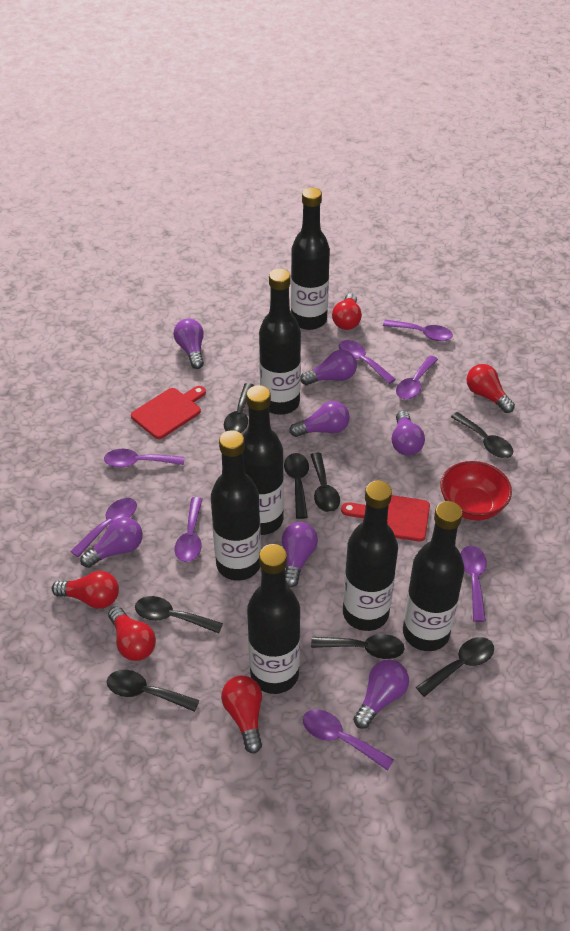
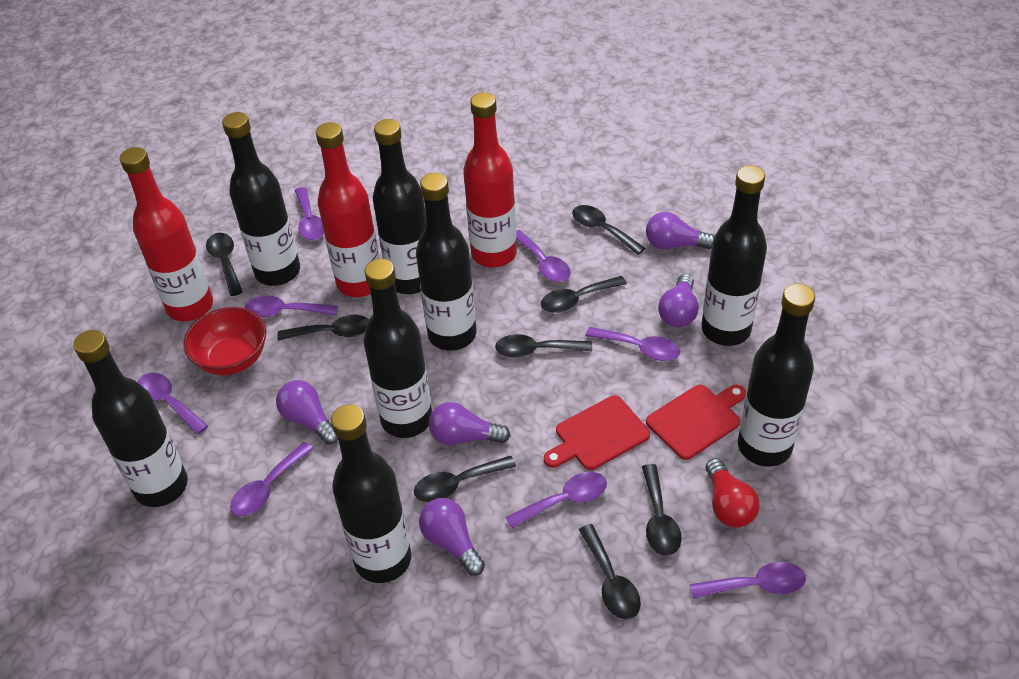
black bottle: 7 -> 8
purple light bulb: 7 -> 5
red bottle: 0 -> 3
red light bulb: 5 -> 1

